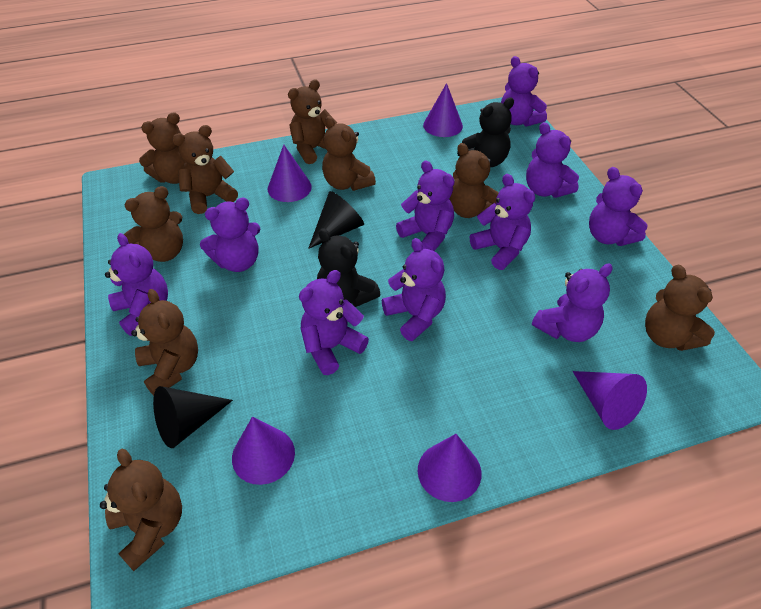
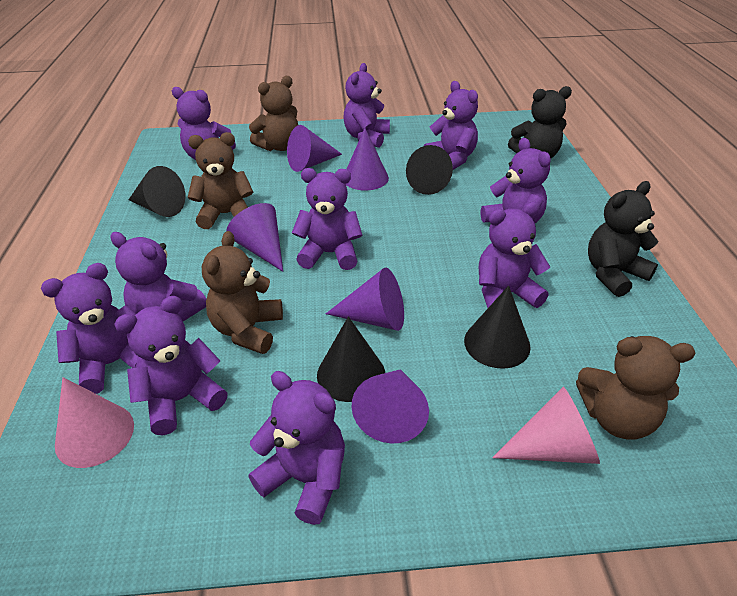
black cone: 2 -> 4
brown teddy bear: 9 -> 4
pink cone: 0 -> 2

